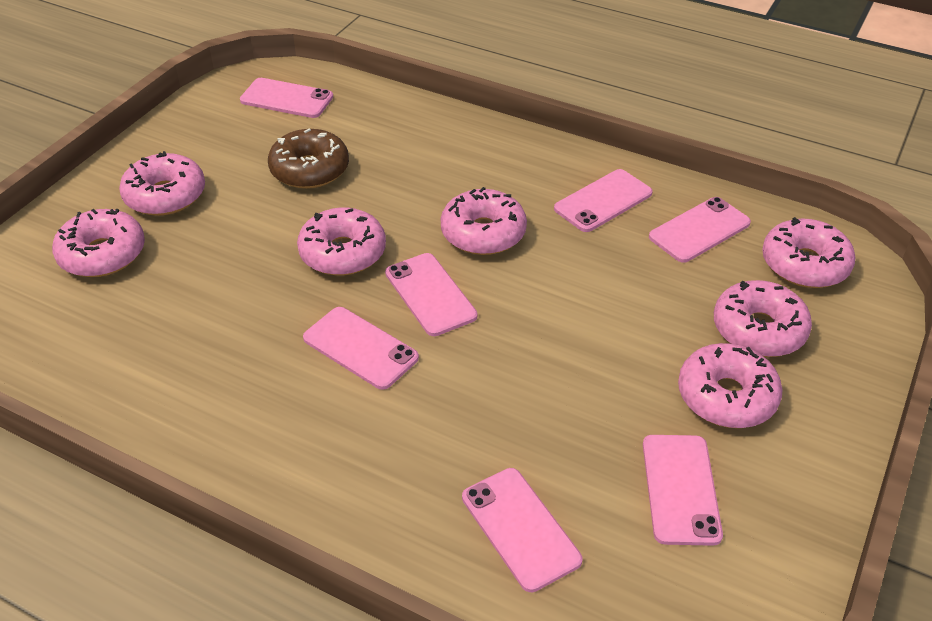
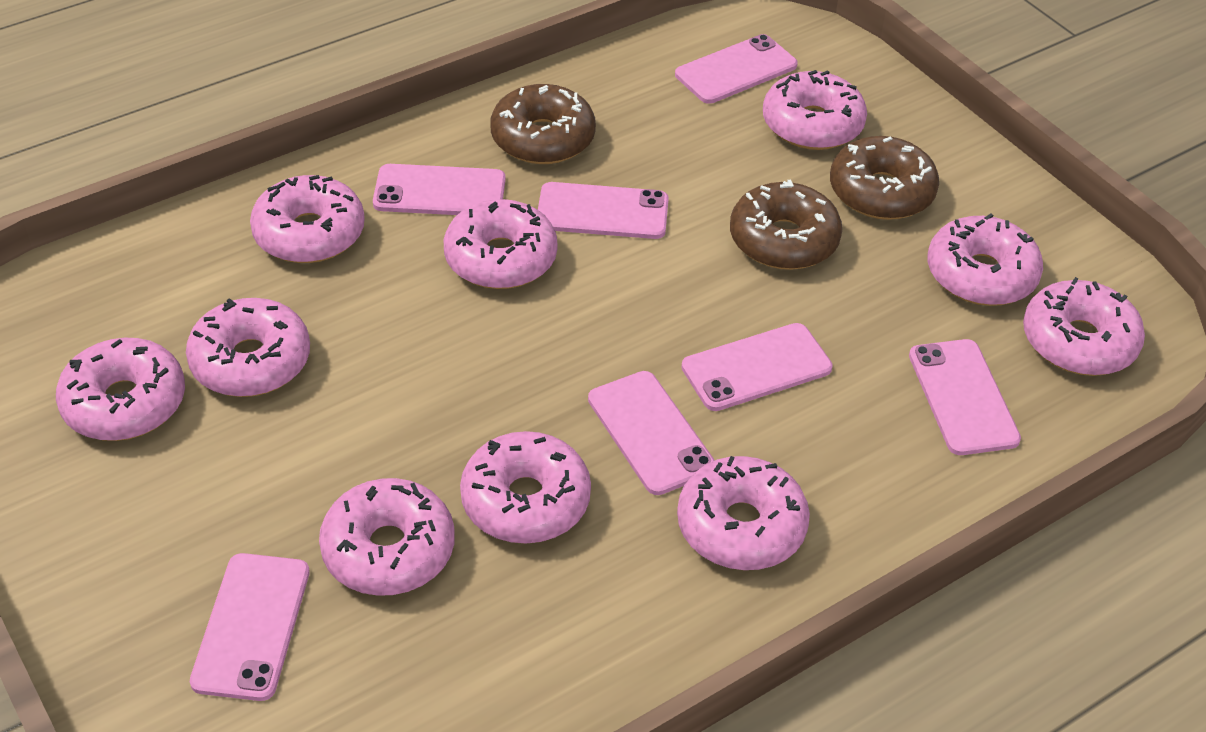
brown donut: 1 -> 3
pink donut: 7 -> 10

